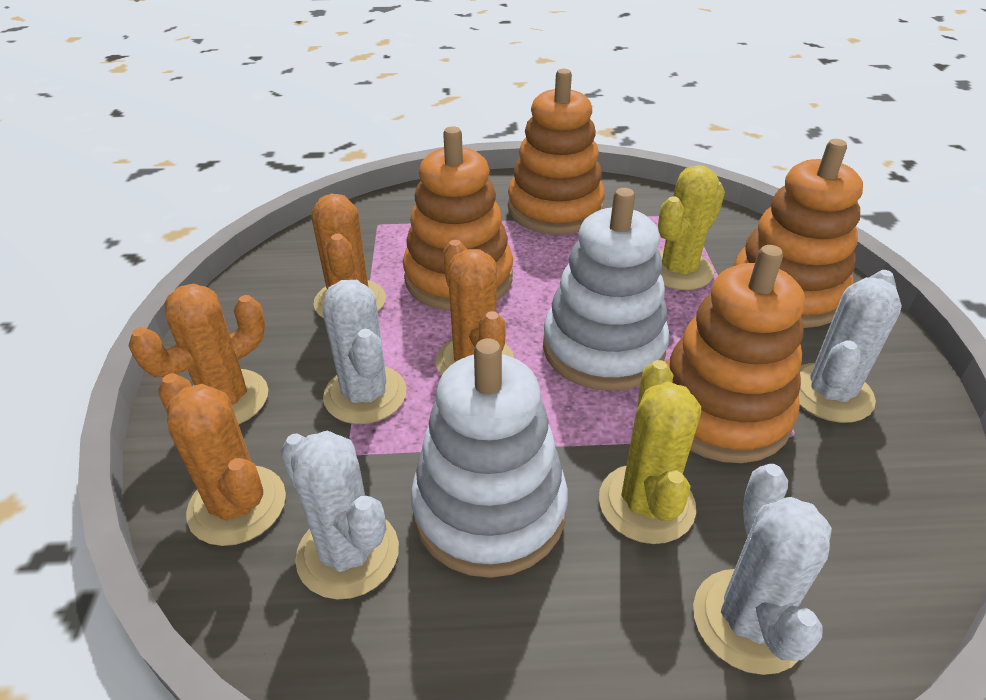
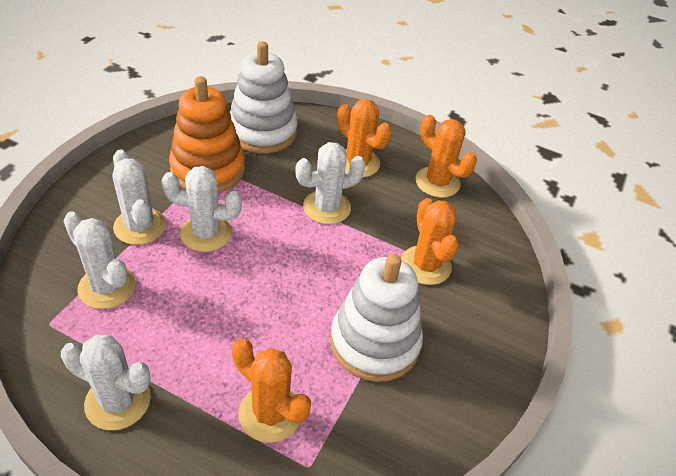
orange stacking toy: 4 -> 1
white cactus: 4 -> 5
yellow cactus: 2 -> 0

